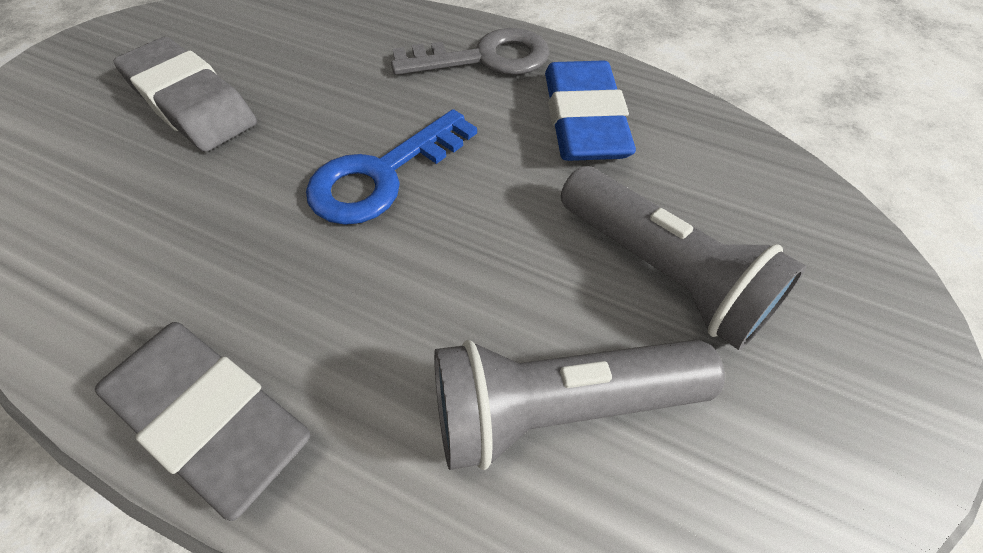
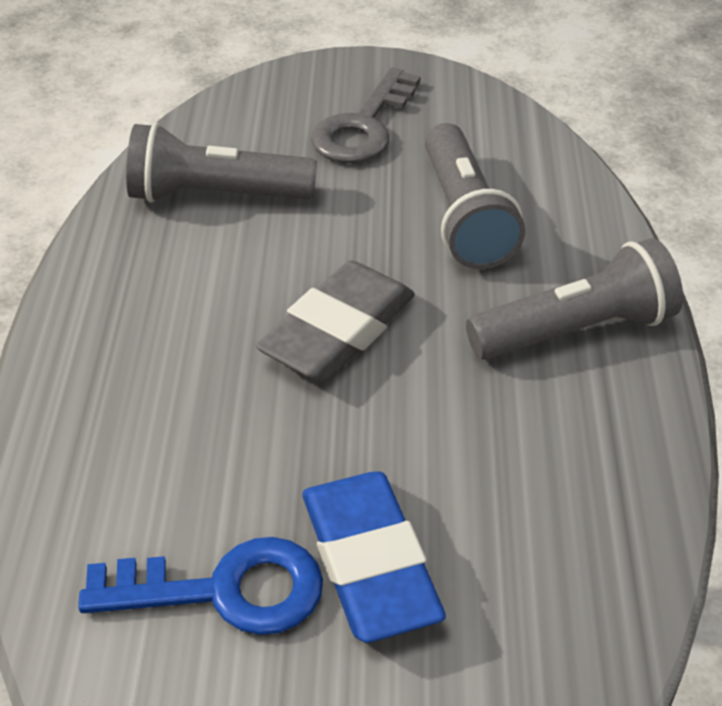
grey eraser: 2 -> 1
grey flashlight: 2 -> 3

